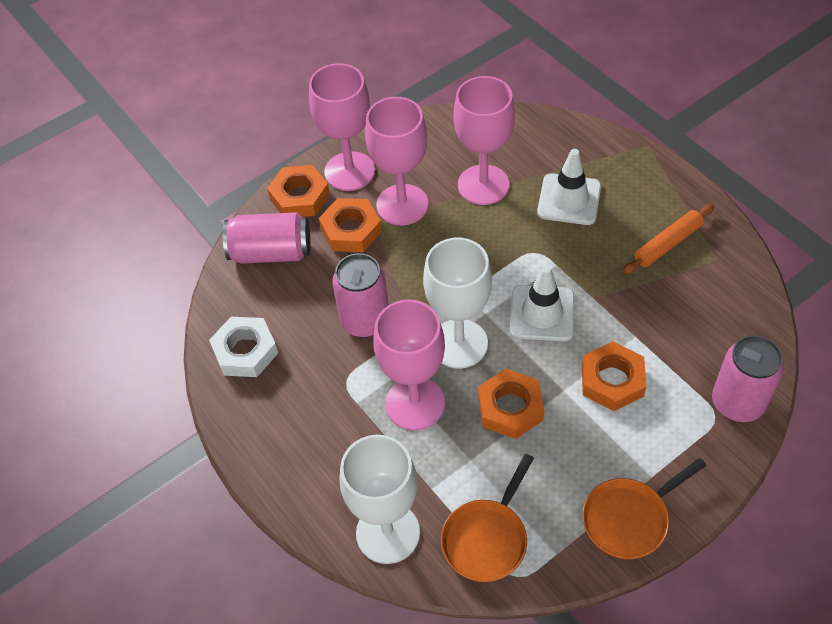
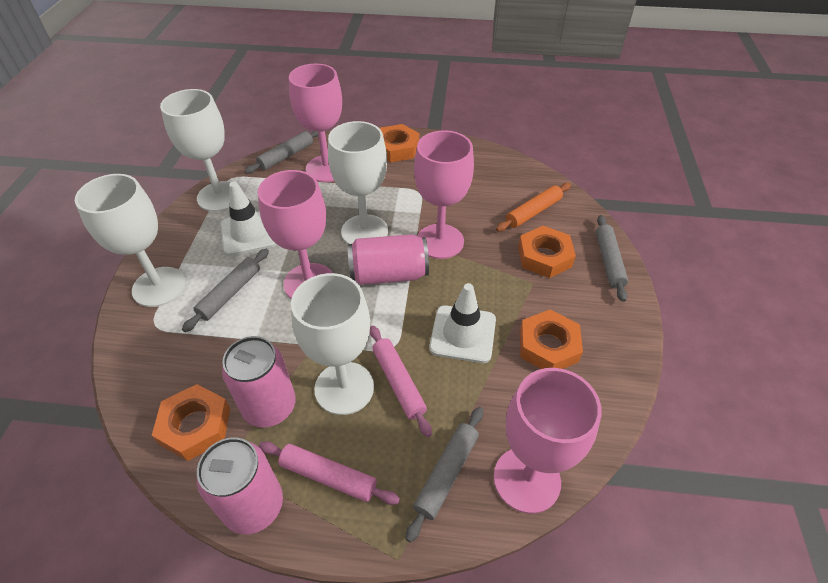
grey rolling pin: 0 -> 4
orange pan: 2 -> 0
pink rolling pin: 0 -> 2
white goblet: 2 -> 4
white nut: 1 -> 0

